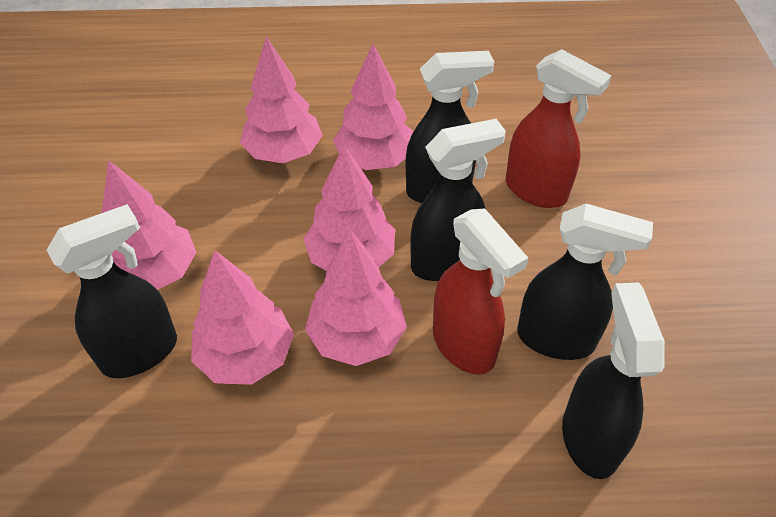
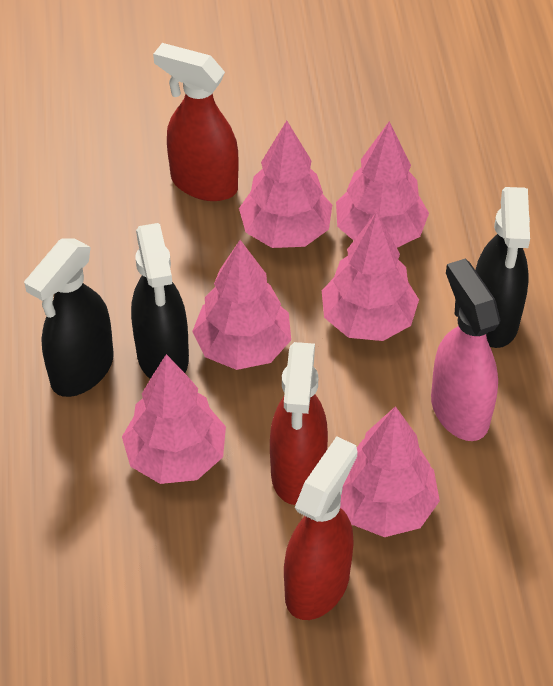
black spray bottle: 5 -> 3
pink spray bottle: 0 -> 1
red spray bottle: 2 -> 3

